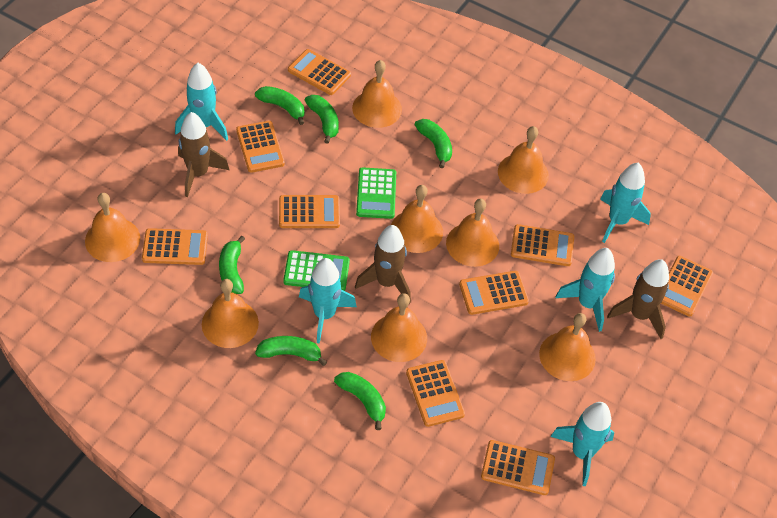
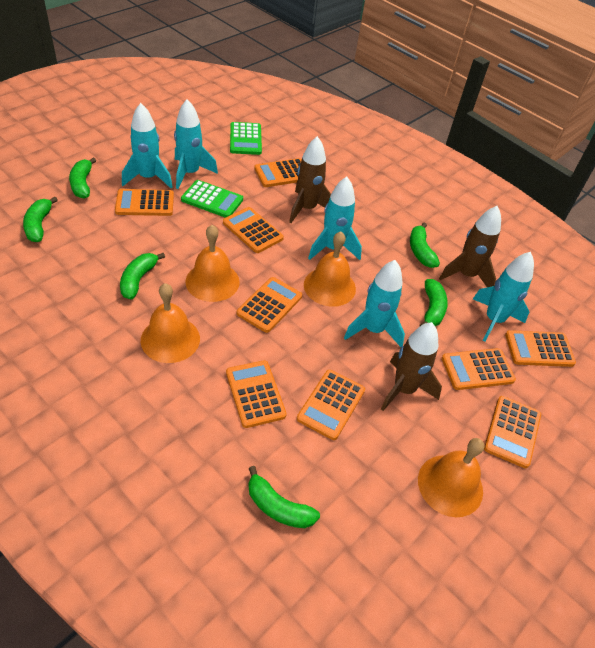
orange bell: 8 -> 4

